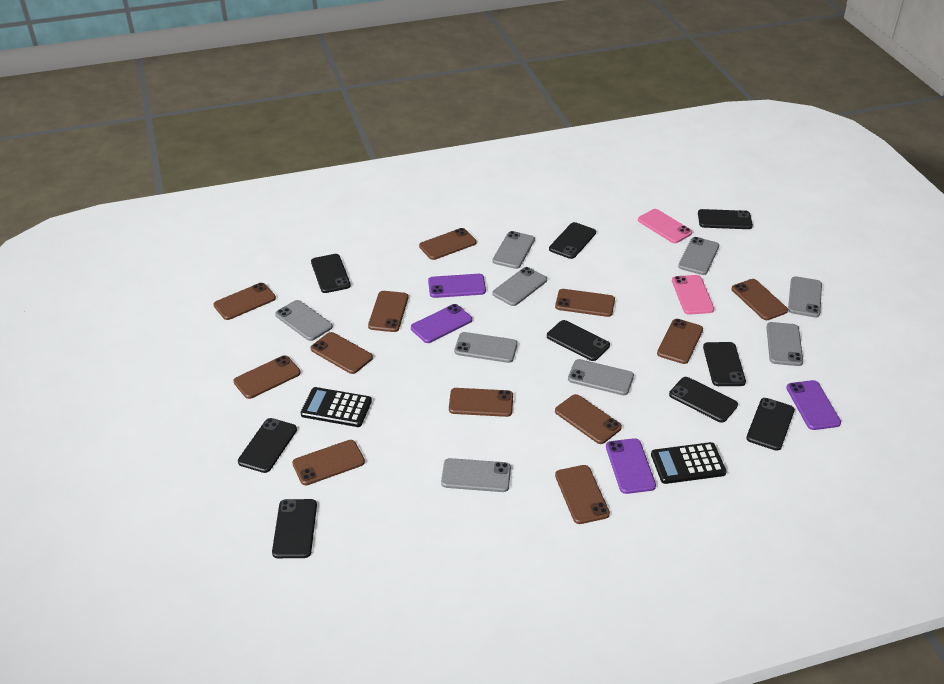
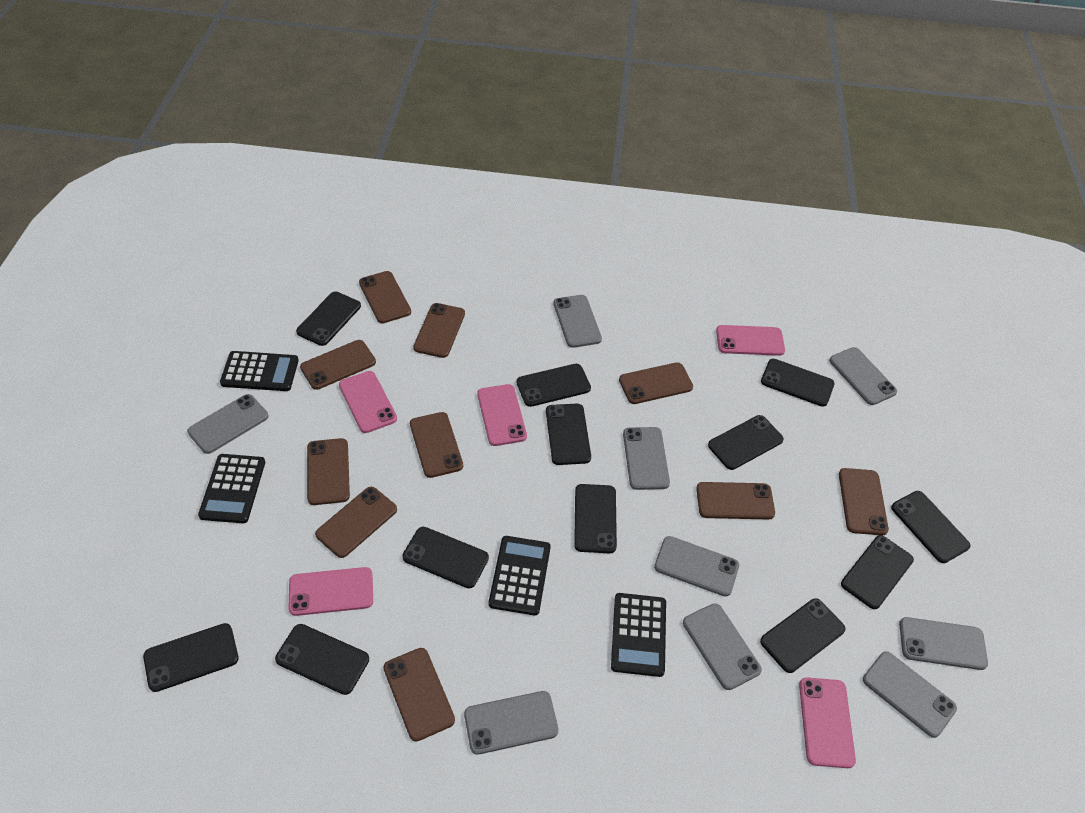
black calculator: 2 -> 4
black phone: 9 -> 12
brown phone: 12 -> 10
pink phone: 2 -> 5
purple phone: 4 -> 0

